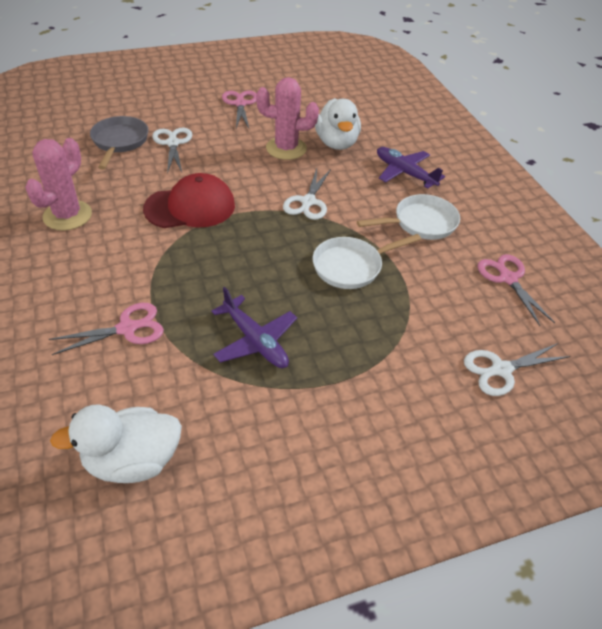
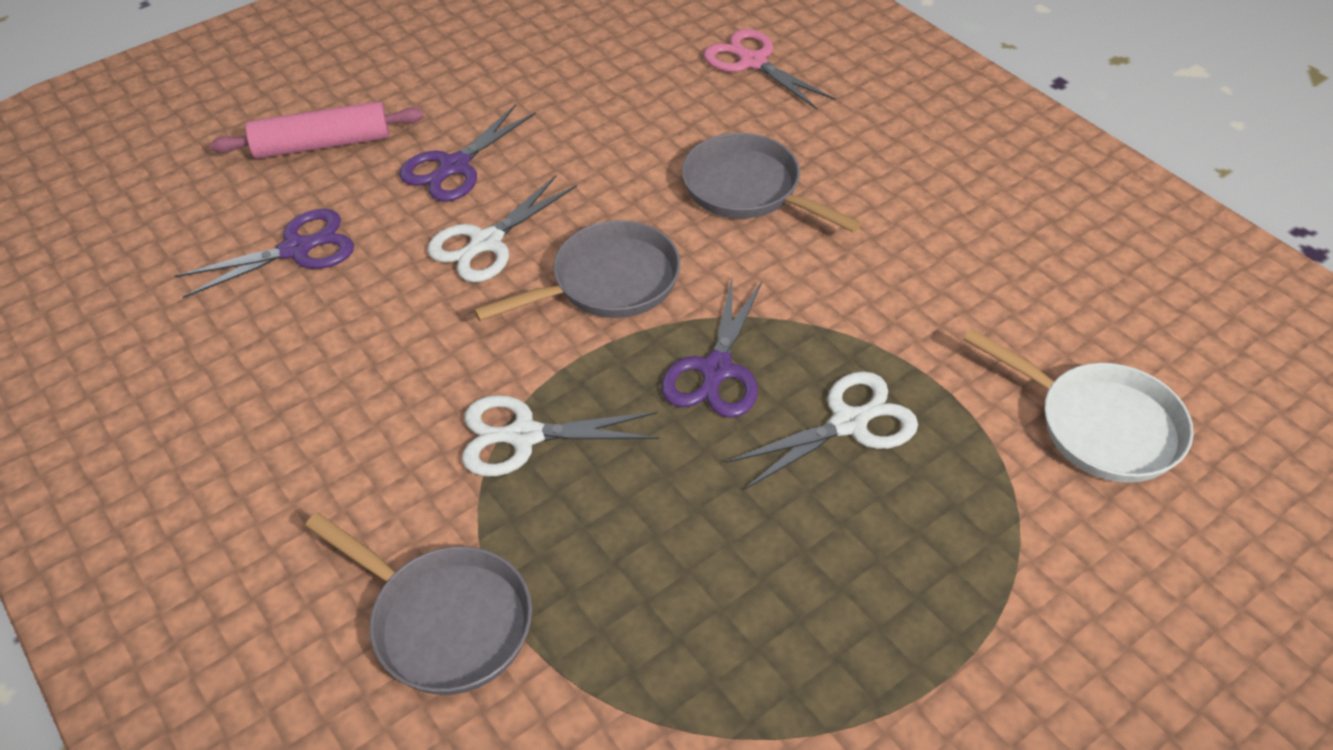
grey pan: 1 -> 3
pink cactus: 2 -> 0
pink rolling pin: 0 -> 1
pink scissors: 3 -> 1
purple plane: 2 -> 0
purple scissors: 0 -> 3
red cap: 1 -> 0
white duck: 2 -> 0
white pan: 2 -> 1

